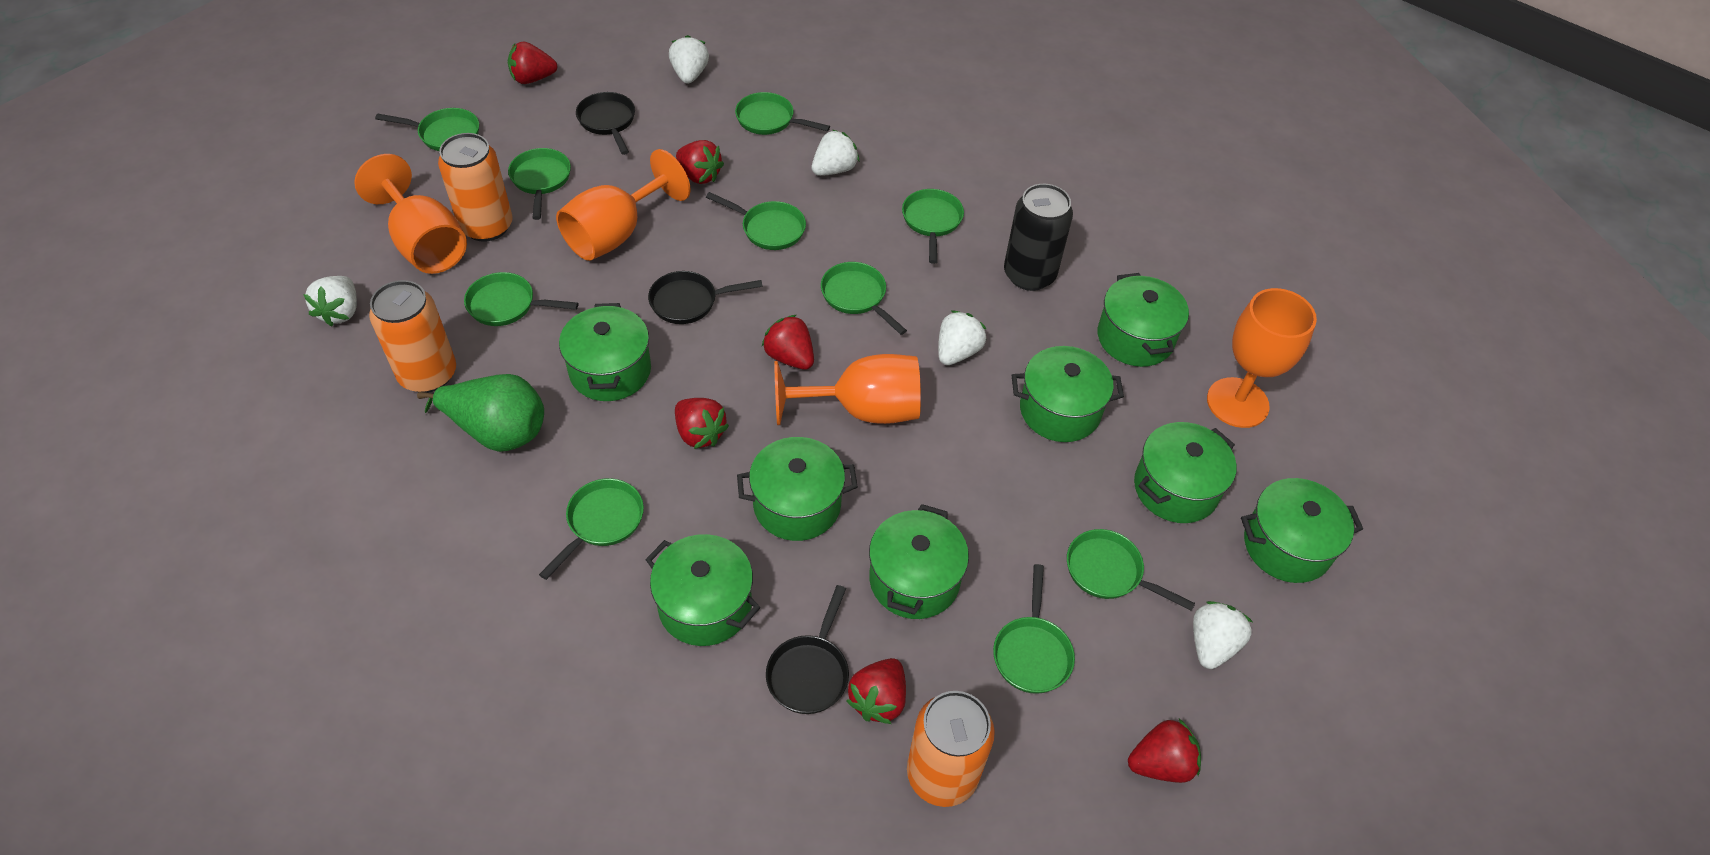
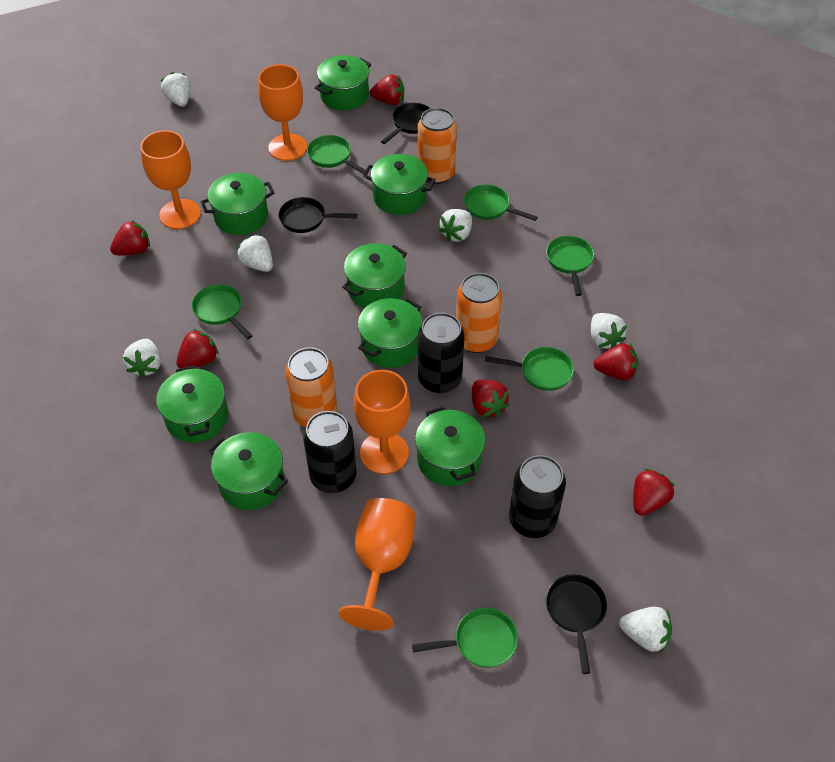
black can: 1 -> 3
green pan: 10 -> 6
green pear: 1 -> 0
white strawberry: 5 -> 6

